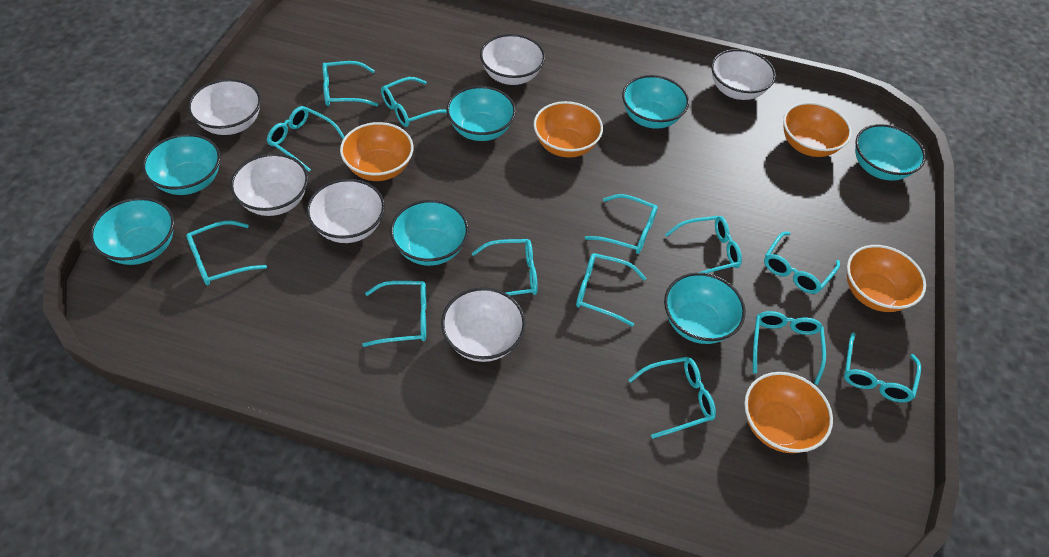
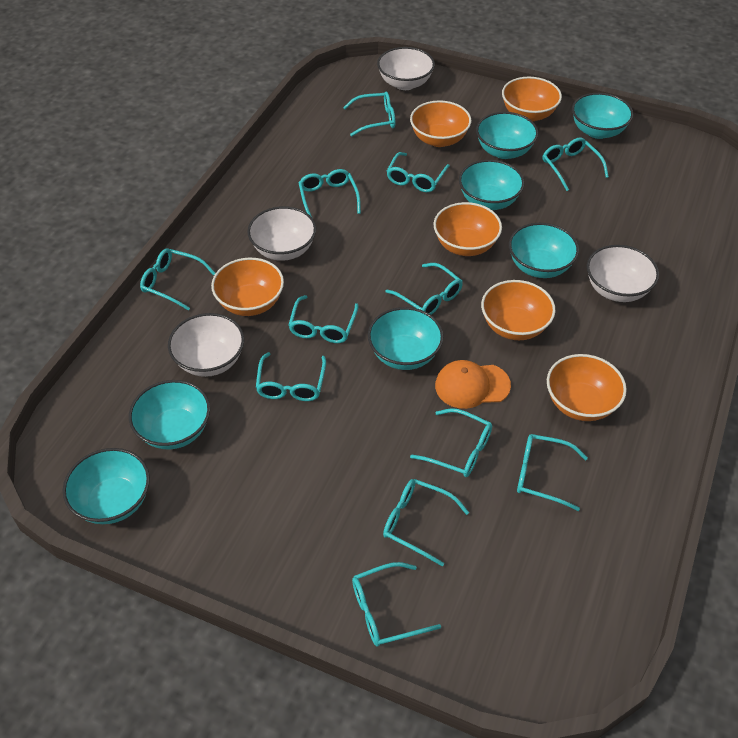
orange bowl: 5 -> 6
orange cap: 0 -> 1
turquoise glasses: 13 -> 12
white bowl: 6 -> 4

